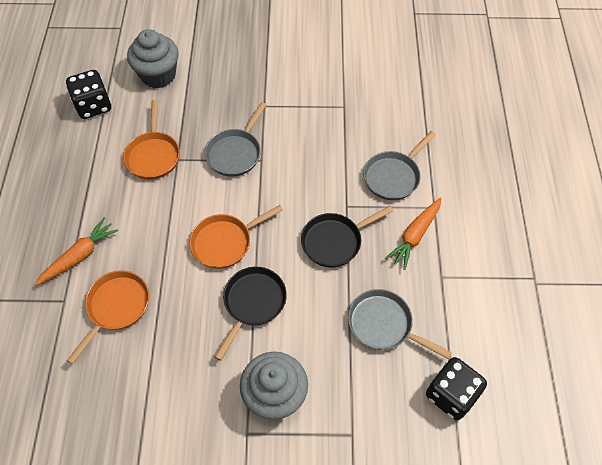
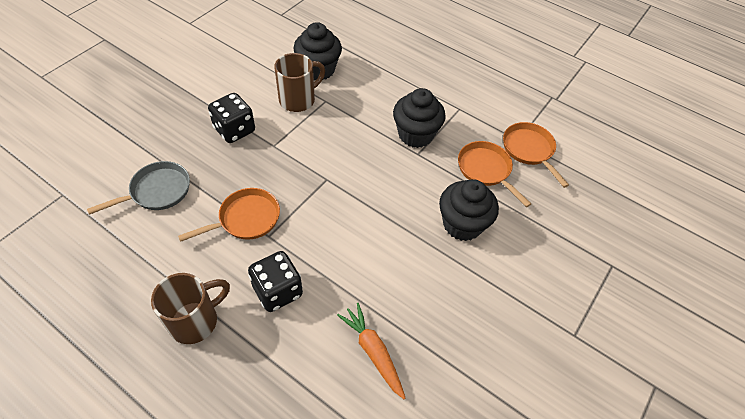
black cupcake: 0 -> 3
black pan: 2 -> 0
brown mug: 0 -> 2
grey cupcake: 2 -> 0
grey pan: 3 -> 1
orange carrot: 2 -> 1

